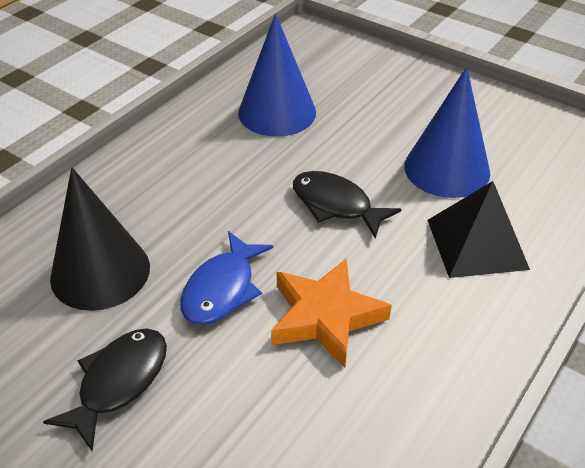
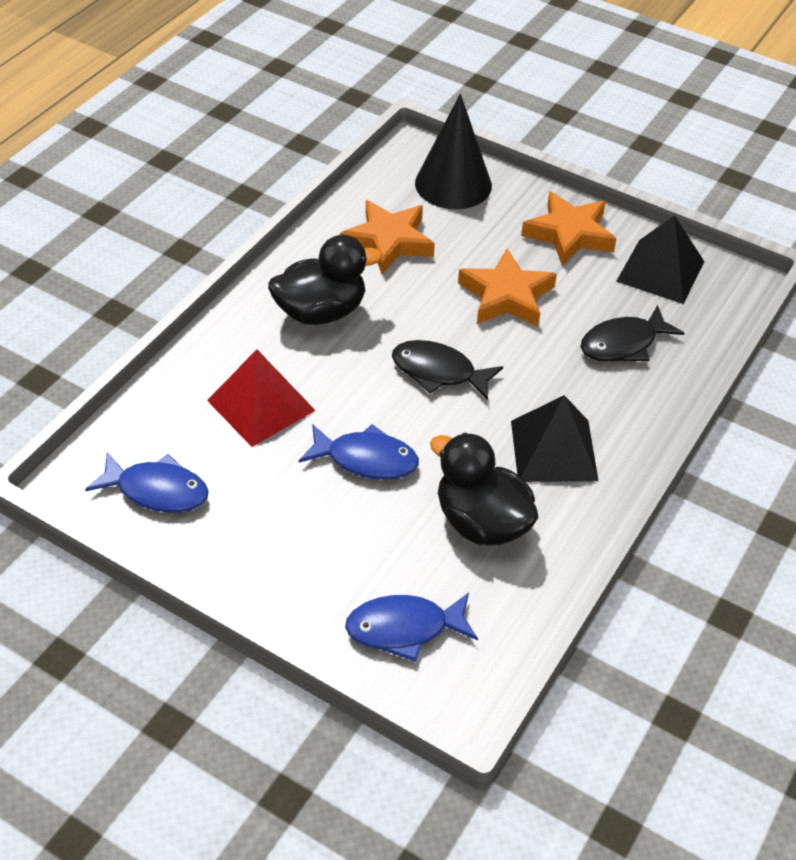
black duck: 0 -> 2
black pyramid: 1 -> 2
blue cone: 2 -> 0
blue fish: 1 -> 3
orange star: 1 -> 3
red pyramid: 0 -> 1

